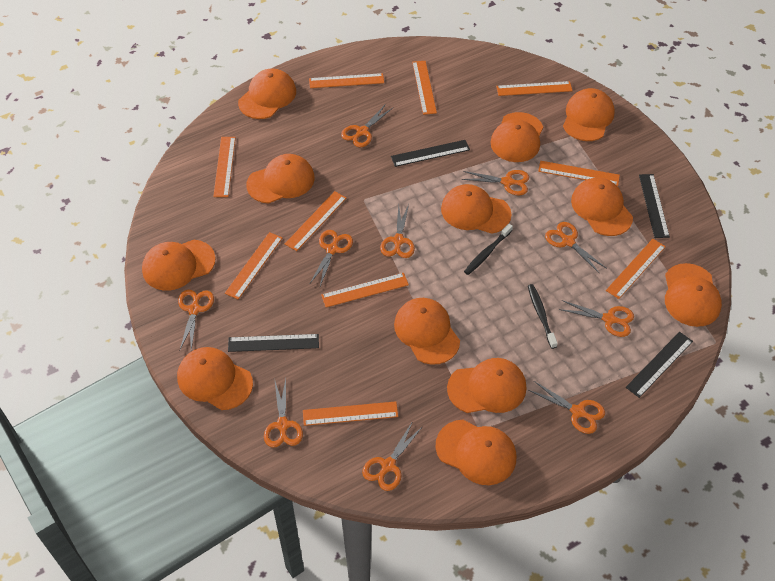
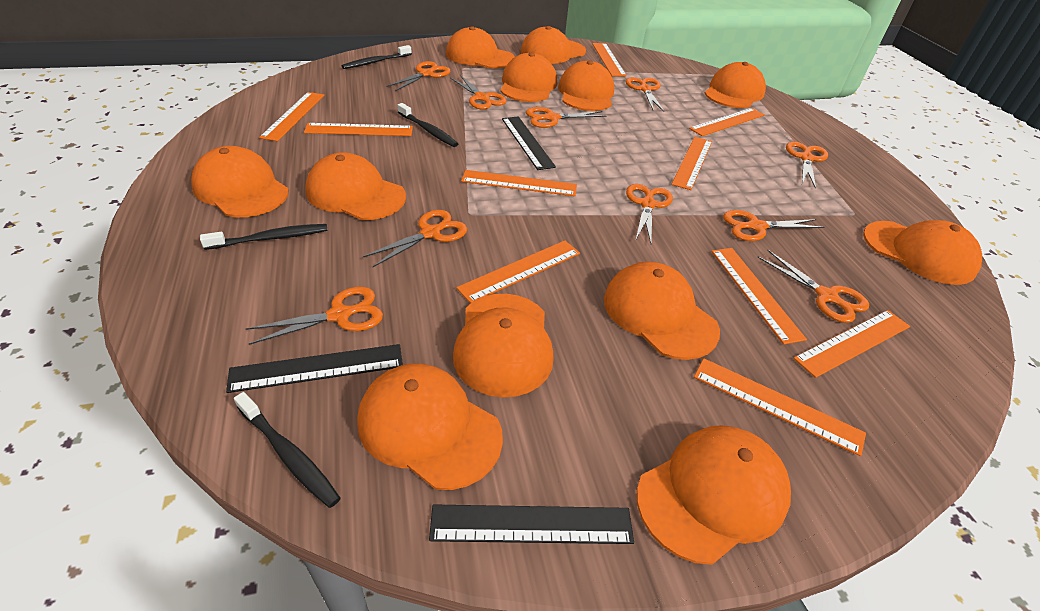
black ruler: 4 -> 3
black toothbrush: 2 -> 4

